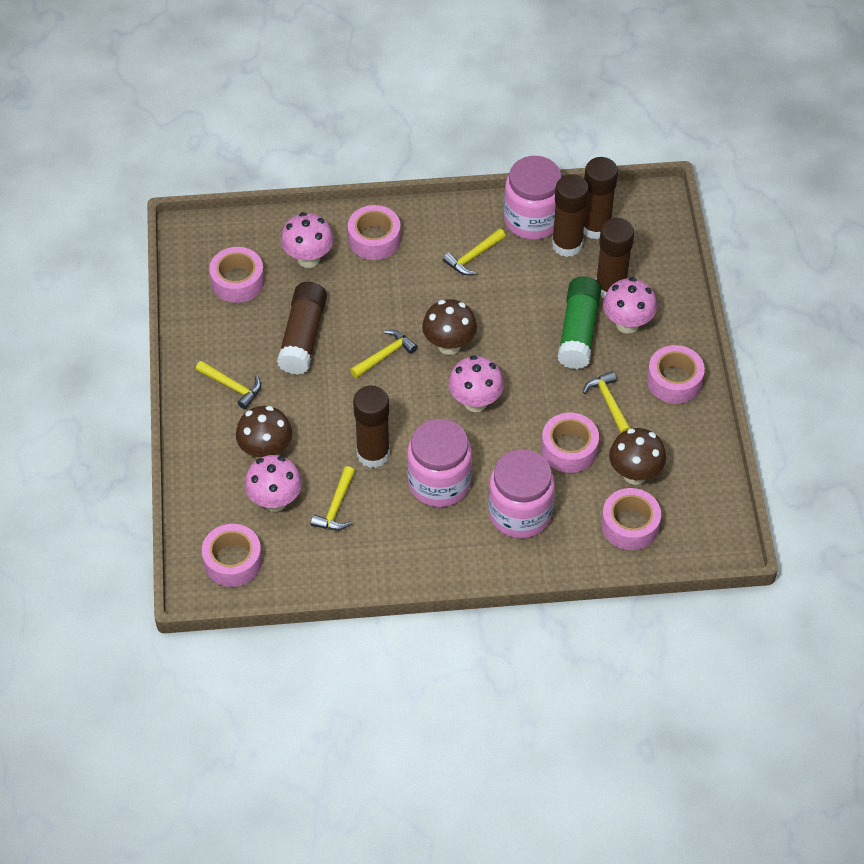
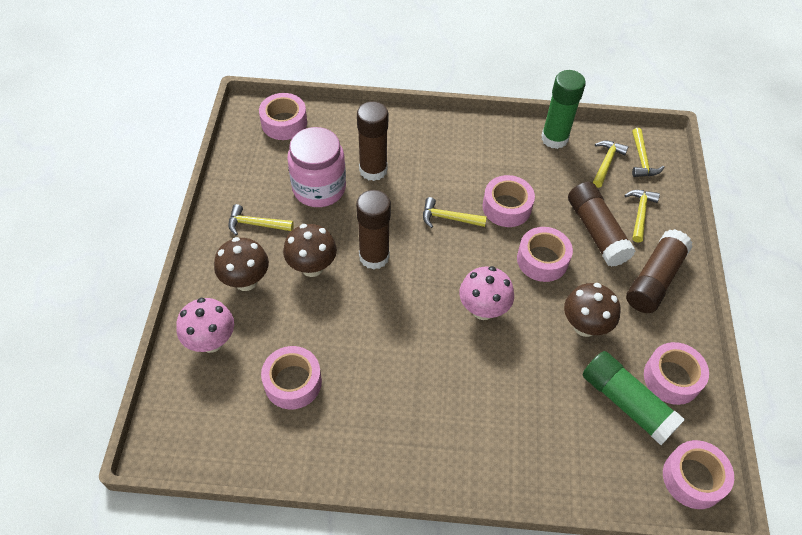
brown glue stick: 5 -> 4
green glue stick: 1 -> 2
pink jar: 3 -> 1
pink mushroom: 4 -> 2

